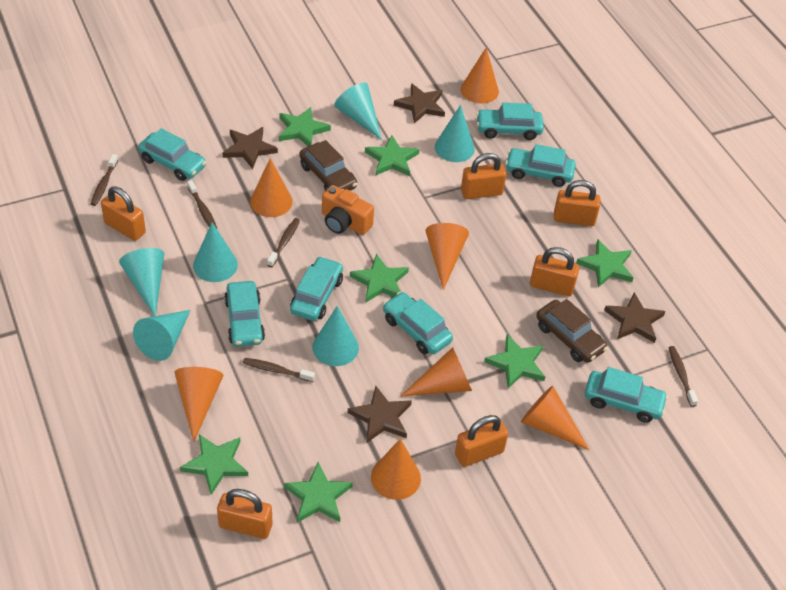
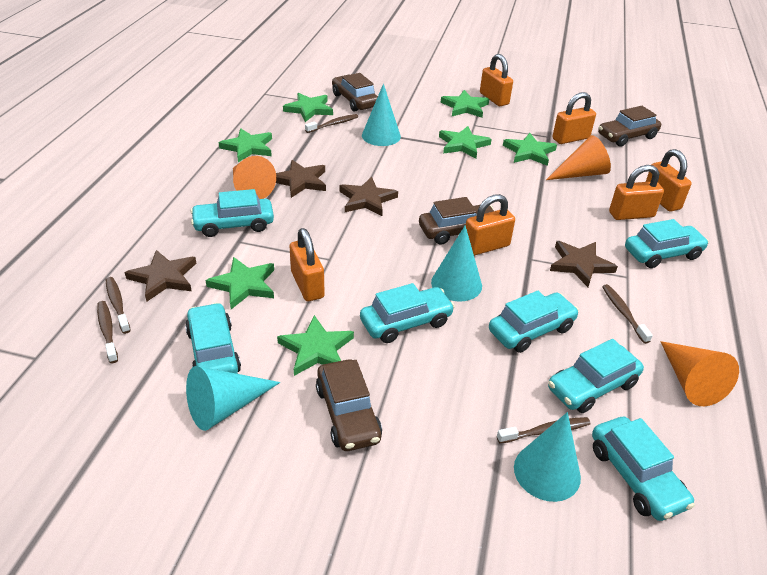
brown car: 2 -> 4
orange camera: 1 -> 0
orange cone: 7 -> 3
turquoise cone: 6 -> 4

